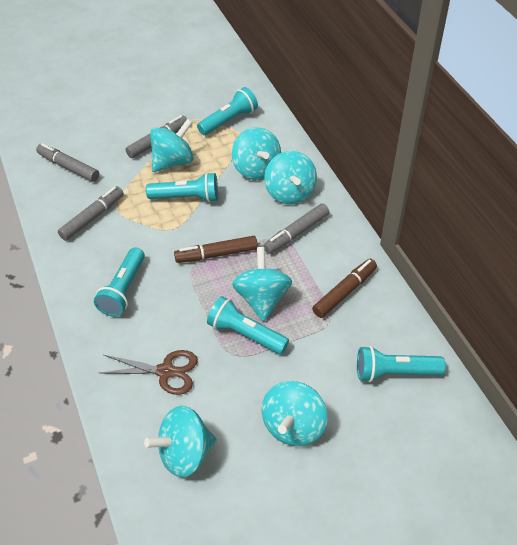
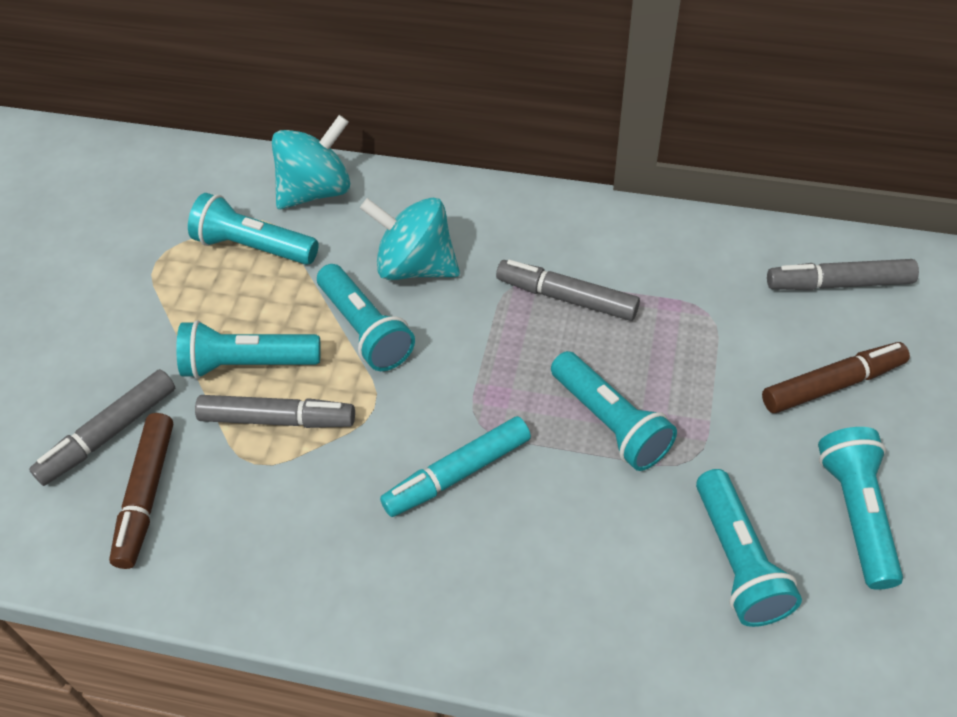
brown scissors: 1 -> 0
turquoise flashlight: 5 -> 6
turquoise marker: 0 -> 1
turquoise spinning top: 6 -> 2

